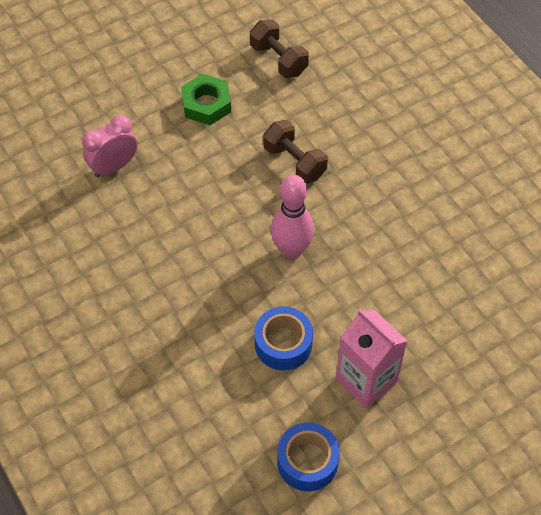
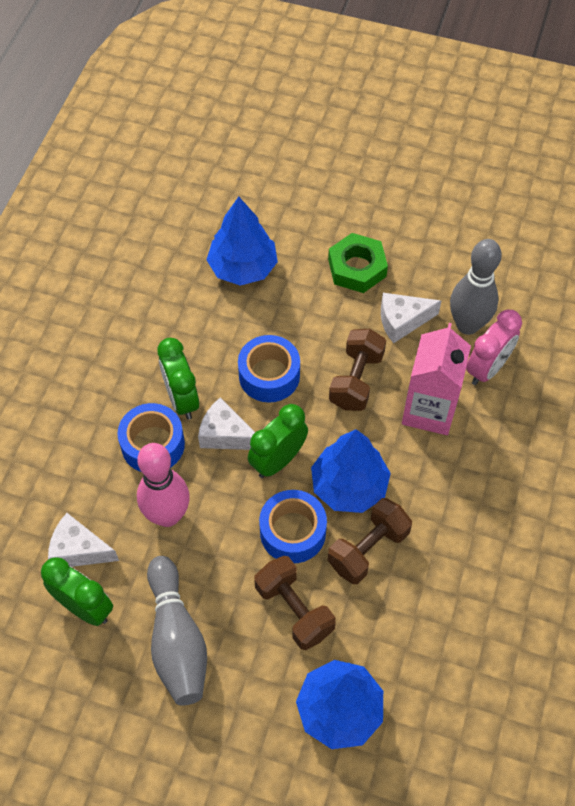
blue tape: 2 -> 3
blue tree: 0 -> 3
brown dumbbell: 2 -> 3
green clock: 0 -> 3
grey bowling pin: 0 -> 2
white cheese: 0 -> 3

